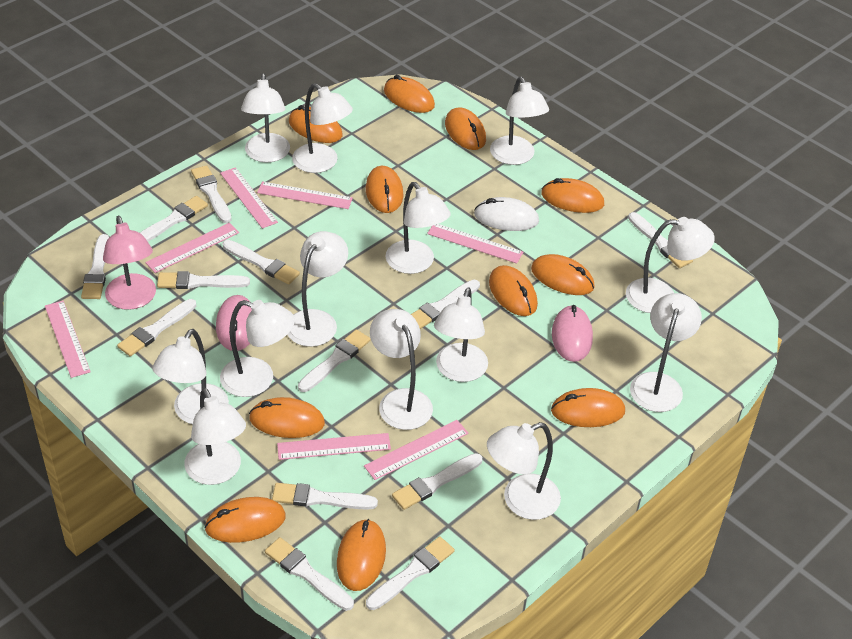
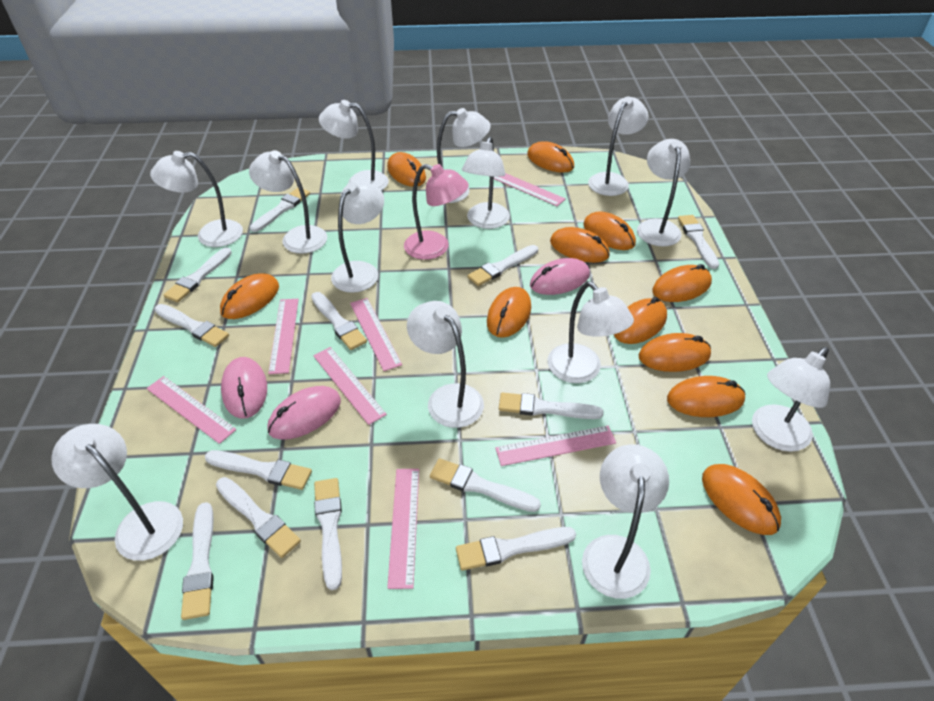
pink mouse: 2 -> 3
white mouse: 1 -> 0

